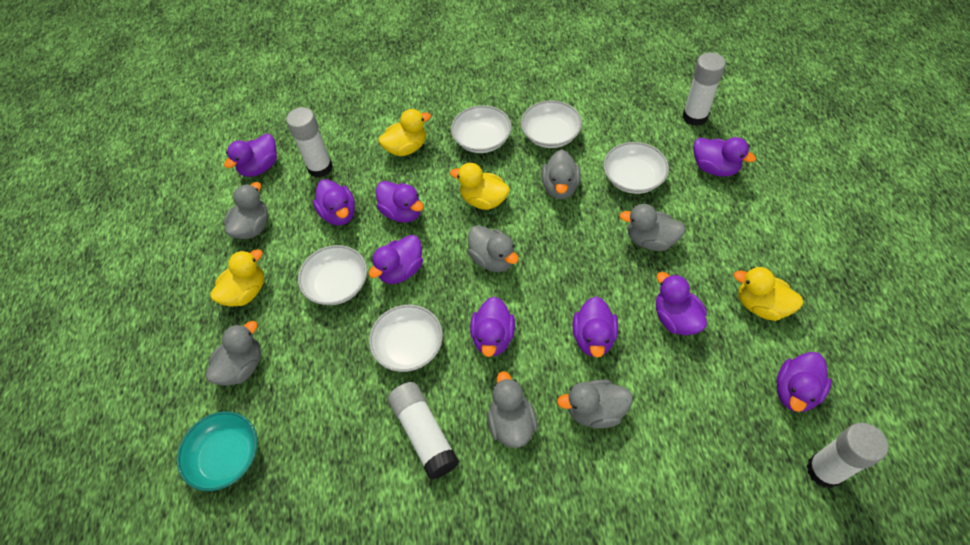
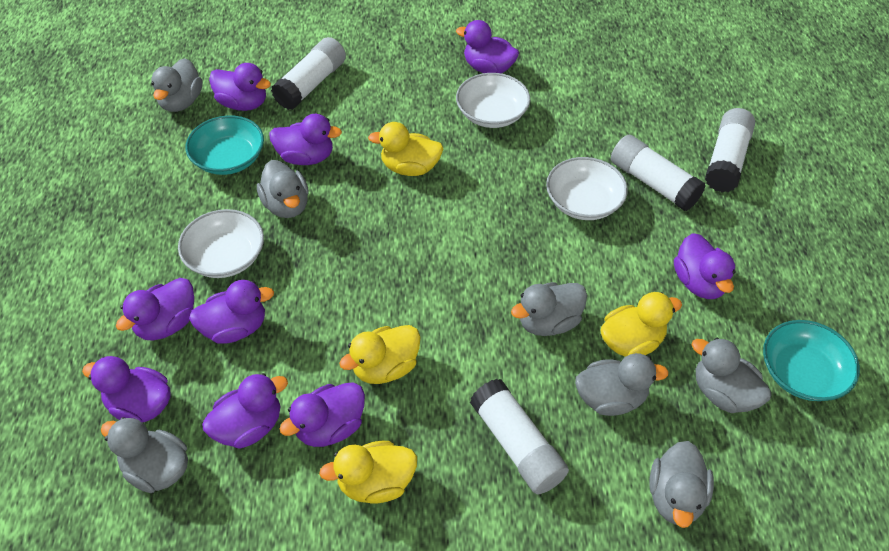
turquoise bowl: 1 -> 2
white bowl: 5 -> 3

